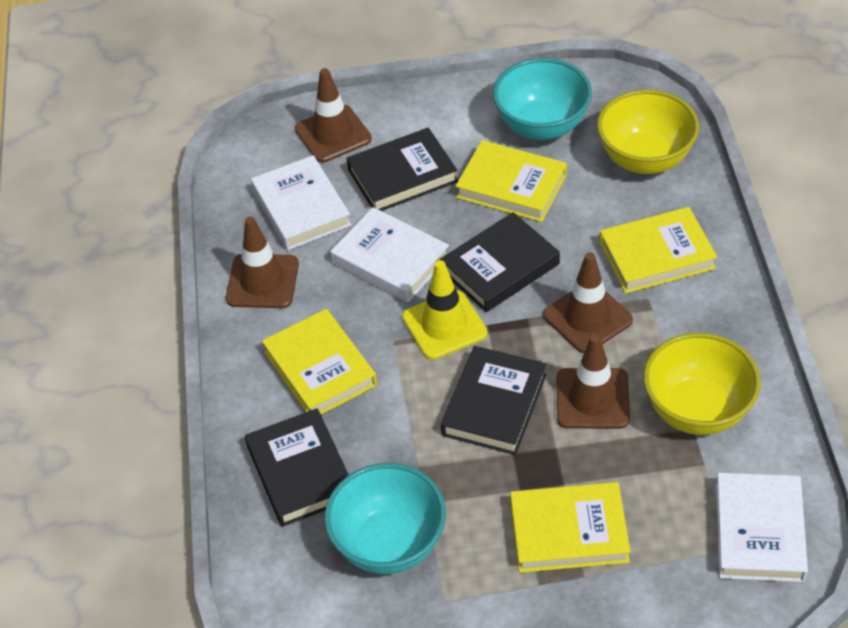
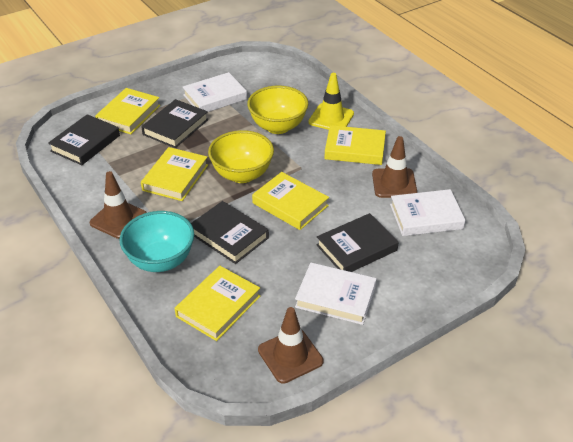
brown traffic cone: 4 -> 3
turquoise bowl: 2 -> 1
yellow book: 4 -> 5

